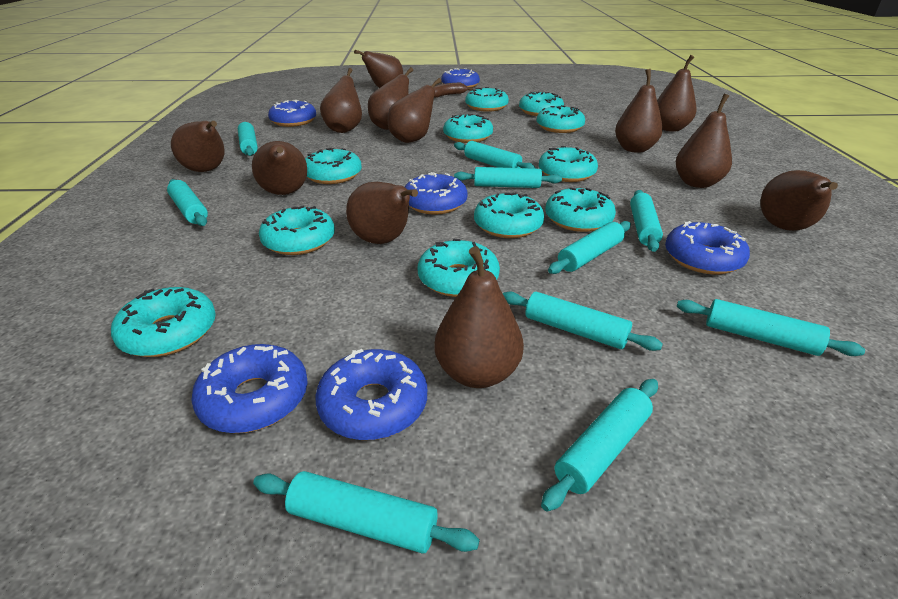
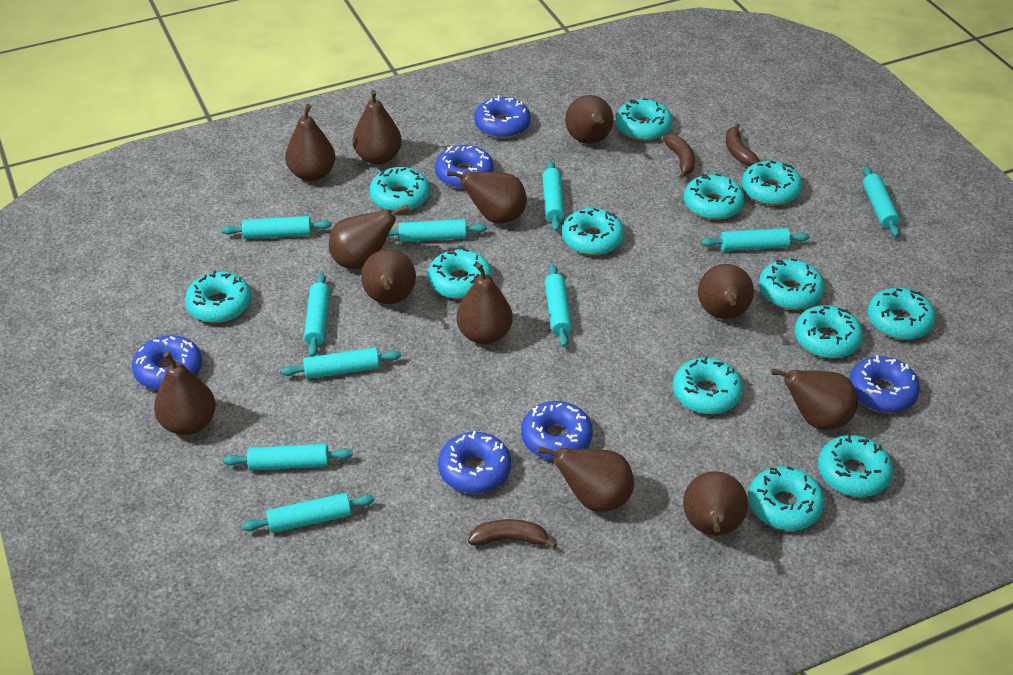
brown banana: 1 -> 3
turquoise donut: 11 -> 13

